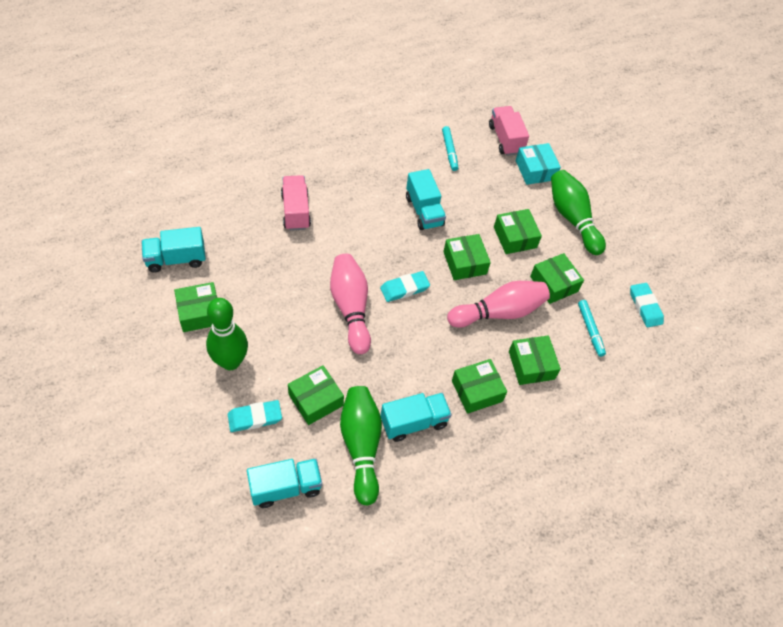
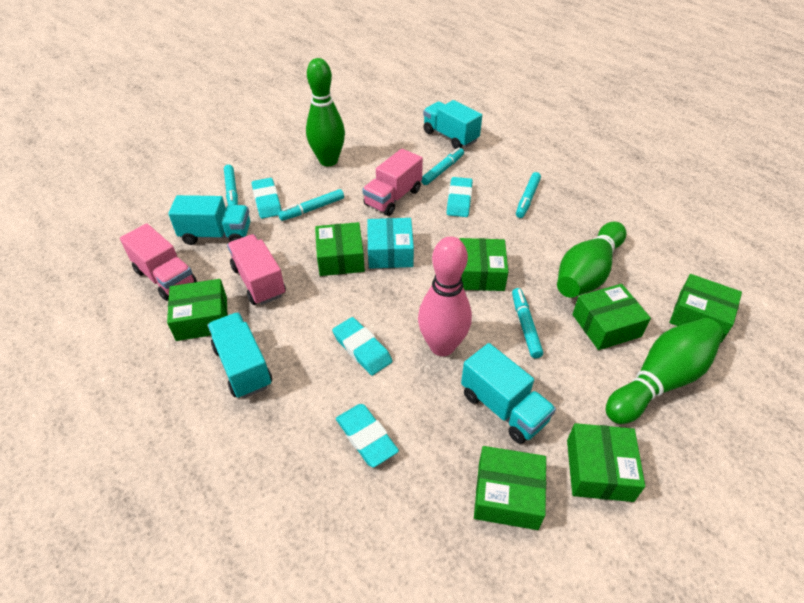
pink bowling pin: 2 -> 1
pink truck: 2 -> 3
turquoise eraser: 3 -> 4
turquoise marker: 2 -> 5

